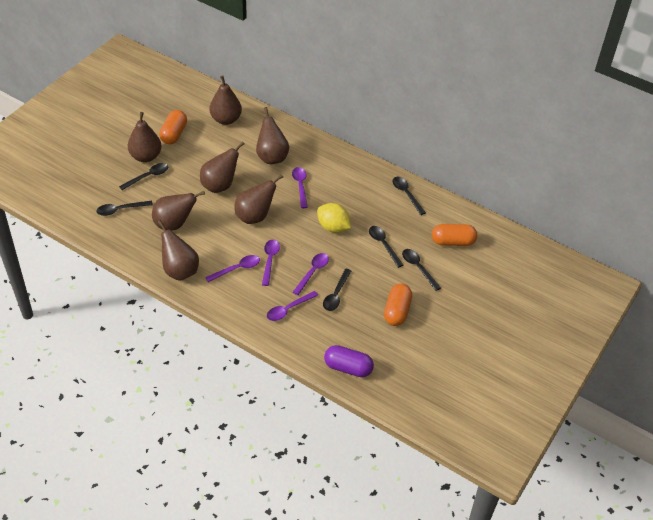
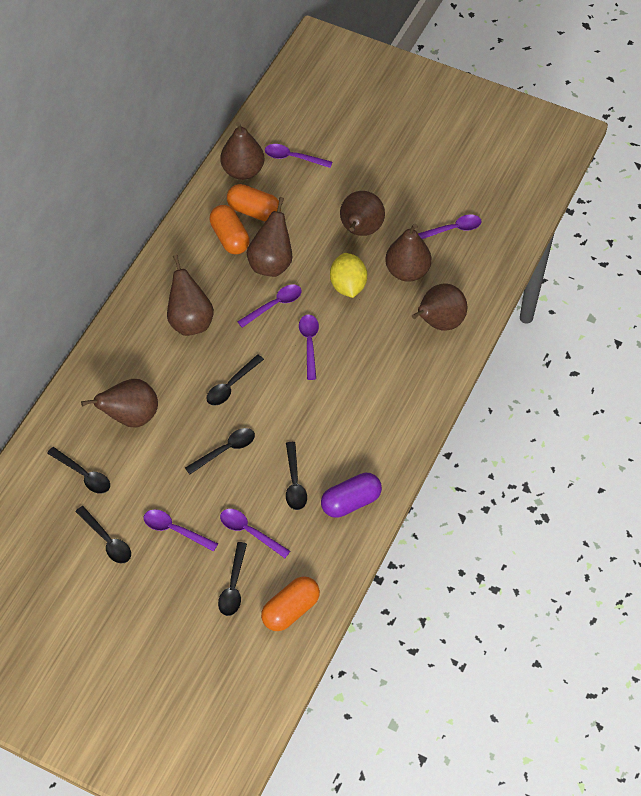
purple spoon: 5 -> 6

